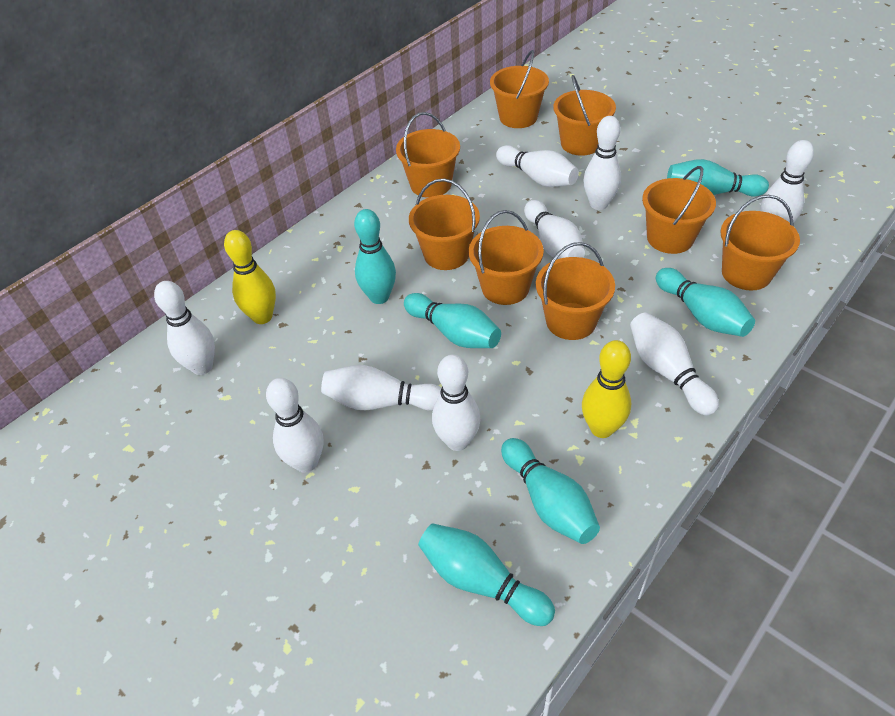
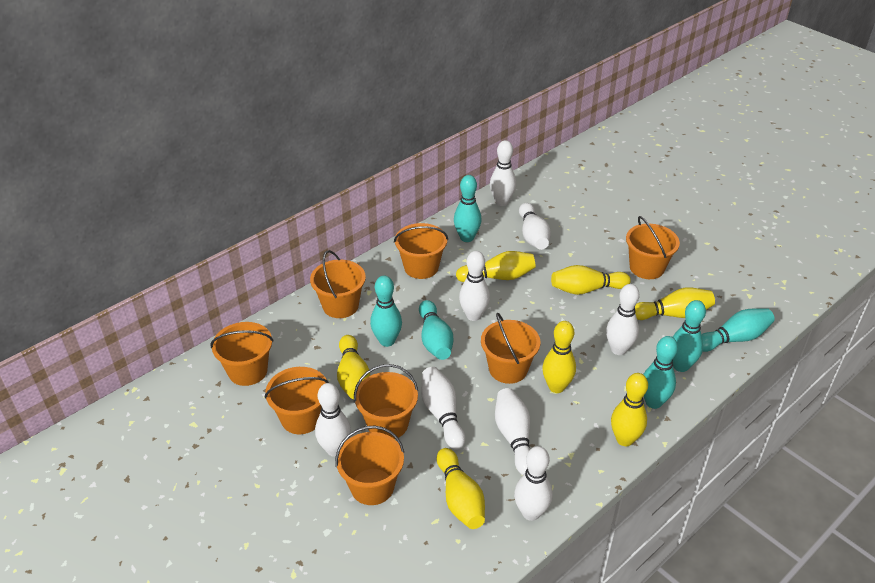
white bowling pin: 9 -> 8
yellow bowling pin: 2 -> 7

